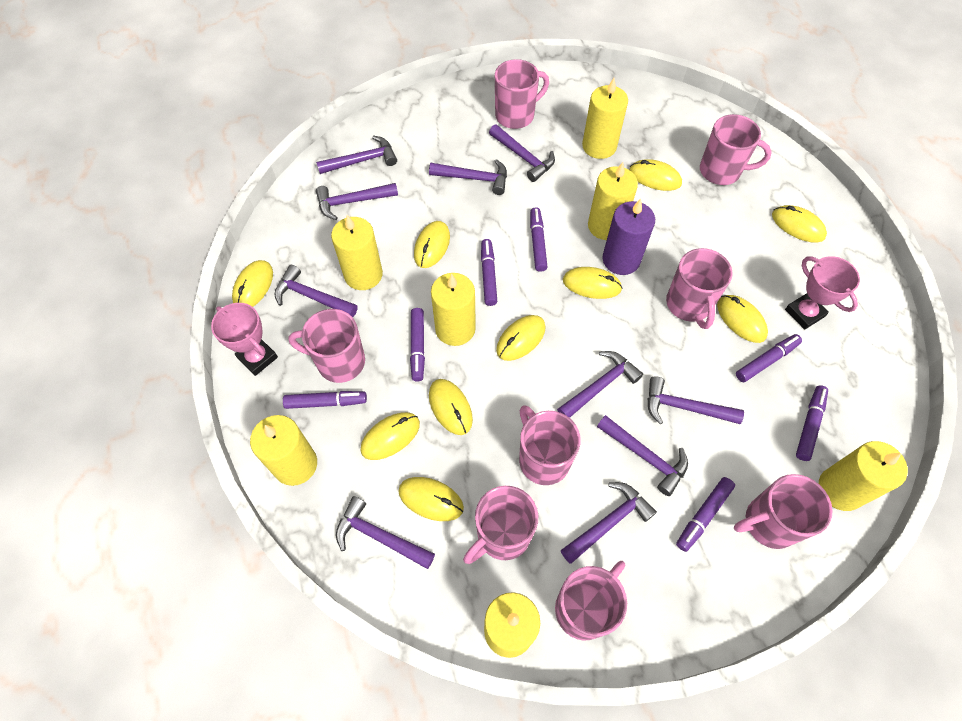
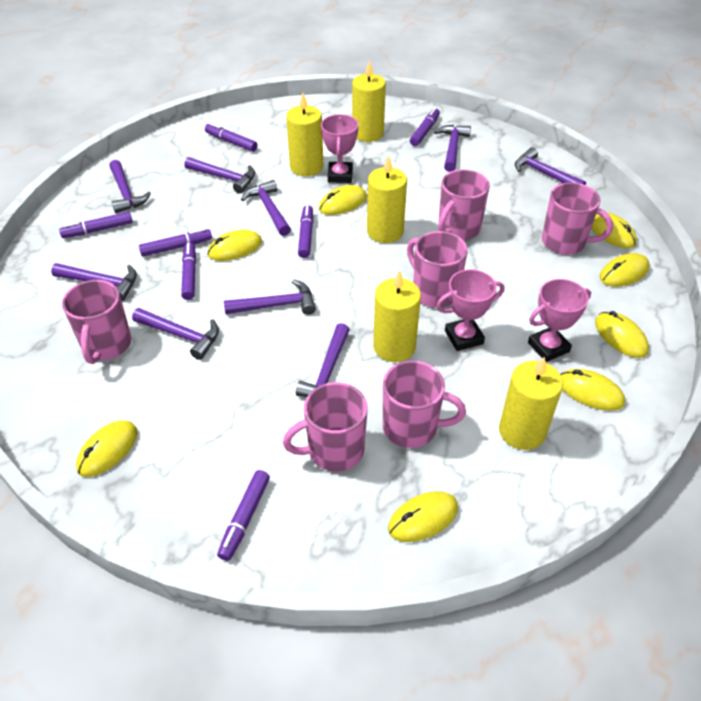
pink mug: 8 -> 6
pink trophy: 2 -> 3
purple candle: 1 -> 0
purple hammer: 10 -> 9
yellow candle: 7 -> 5
yellow mouse: 10 -> 8

